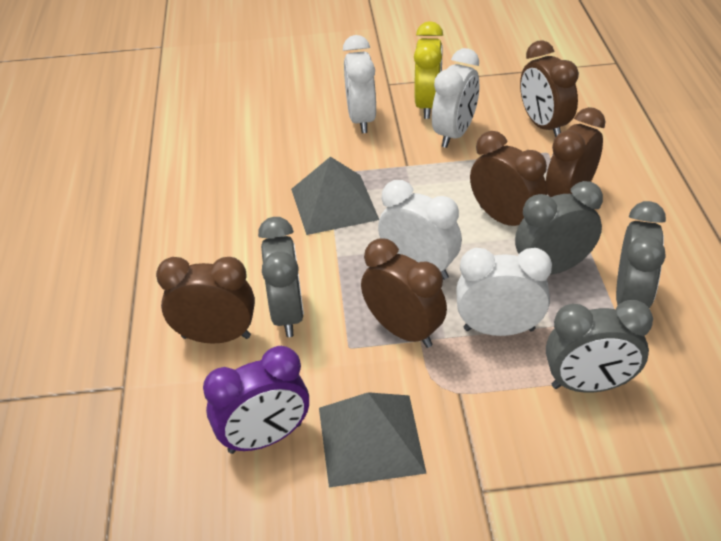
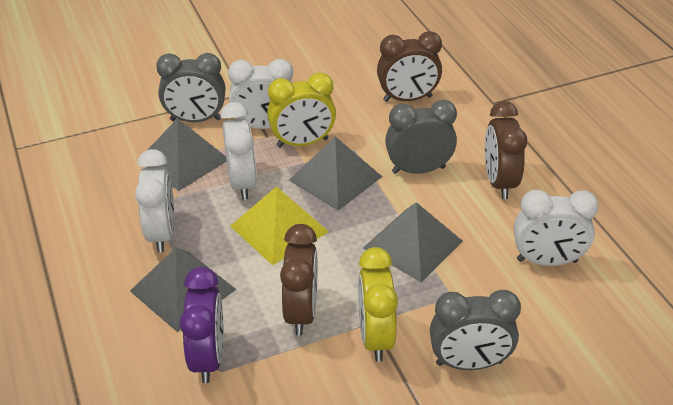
brown clock: 5 -> 3
grey clock: 4 -> 3
grey pyramid: 2 -> 4
yellow clock: 1 -> 2
yellow pyramid: 0 -> 1

